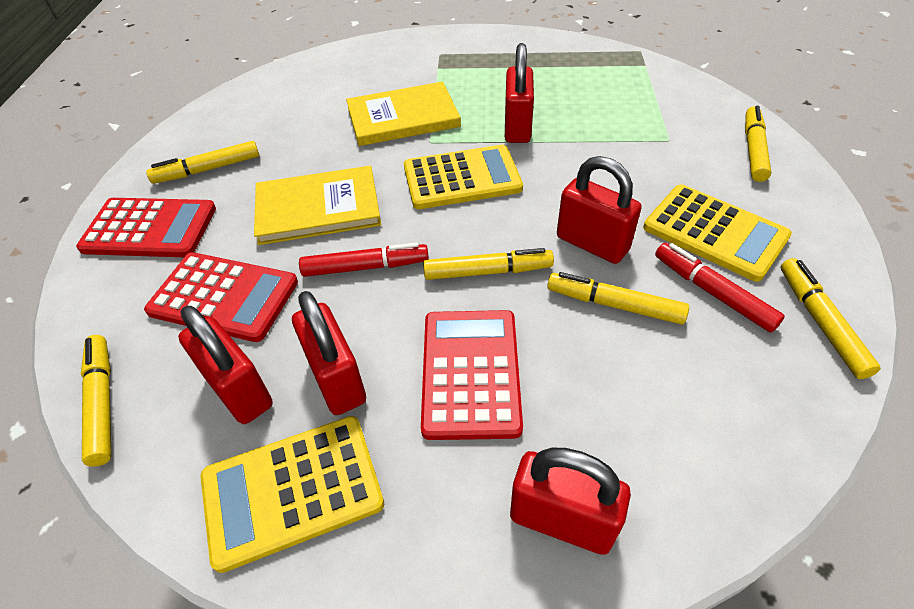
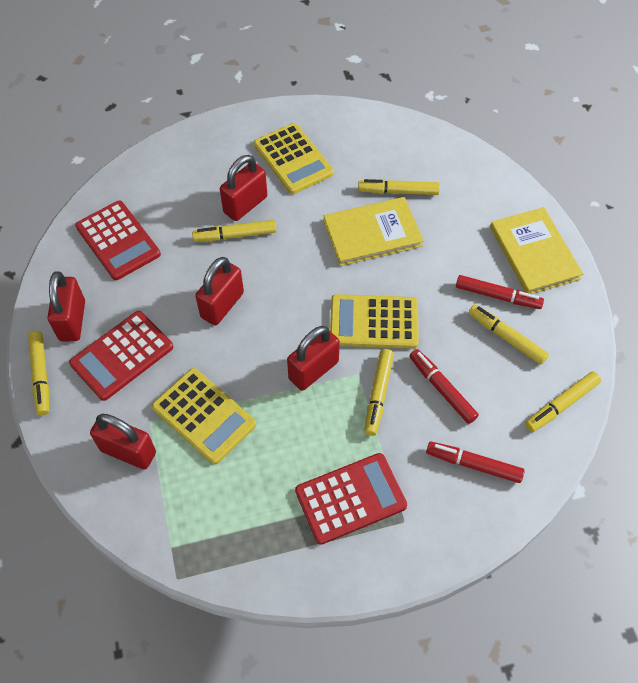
red marker: 2 -> 3

